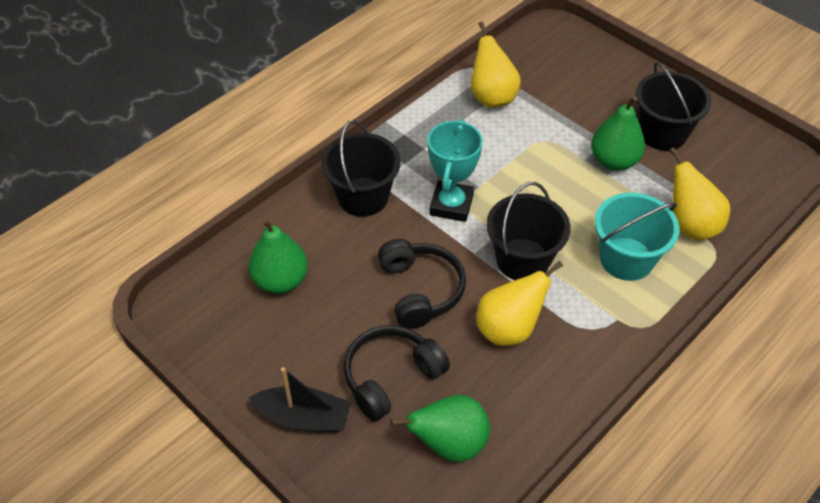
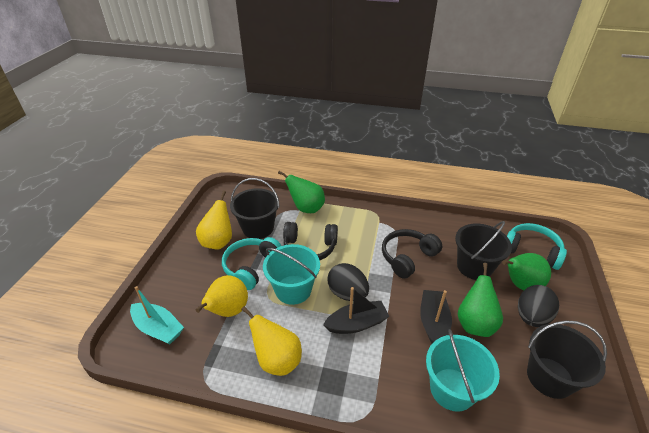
black boat: 1 -> 2
black egg: 0 -> 2
turquoise boat: 0 -> 1
turquoise bucket: 1 -> 2
turquoise headphones: 0 -> 2
turquoise trophy: 1 -> 0

